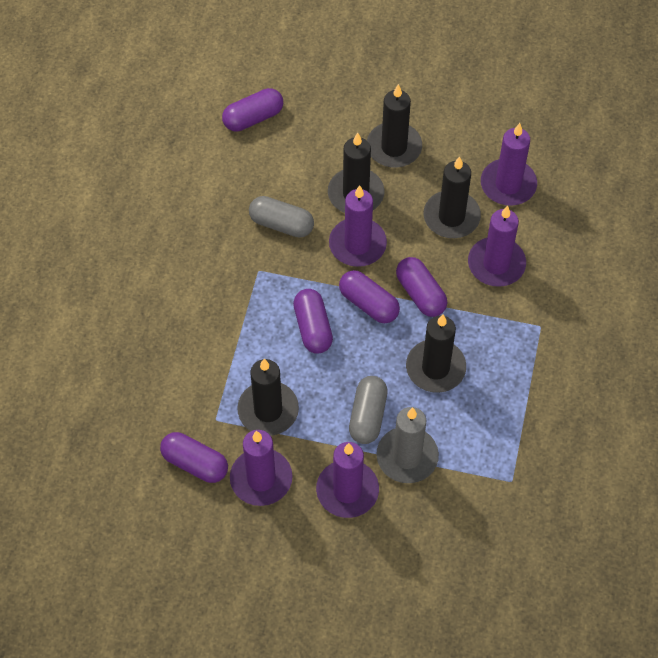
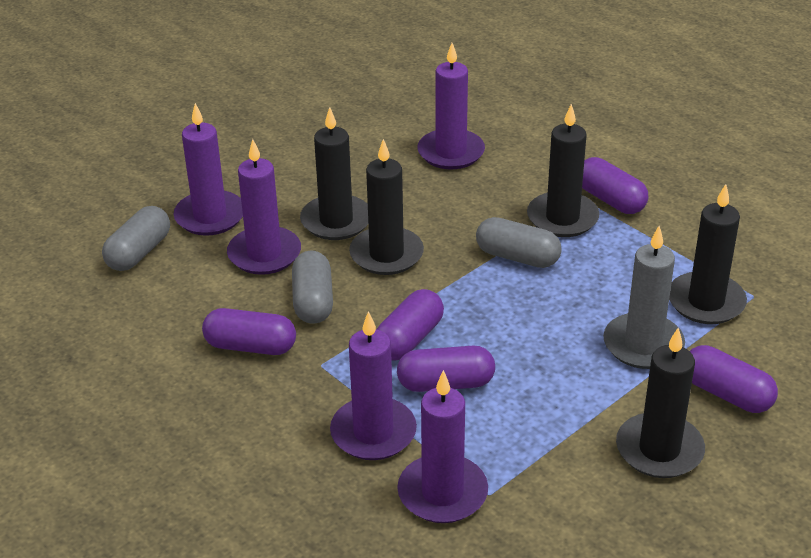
grey capsule: 2 -> 3

